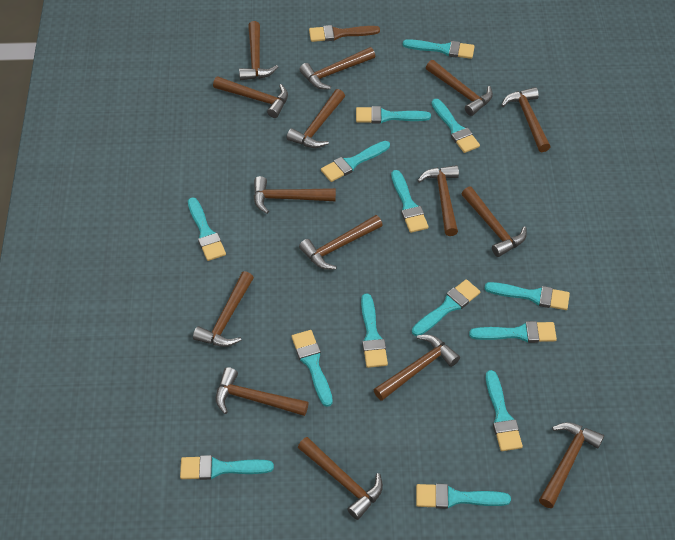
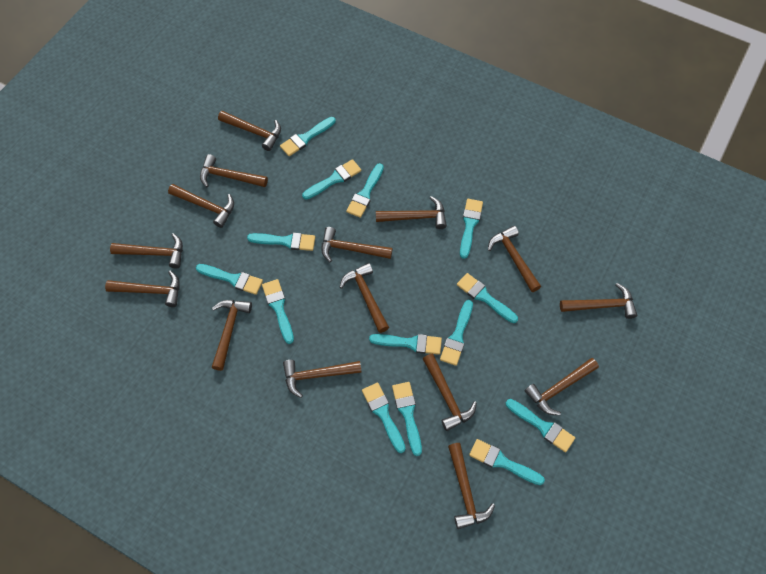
brown brush: 1 -> 0

